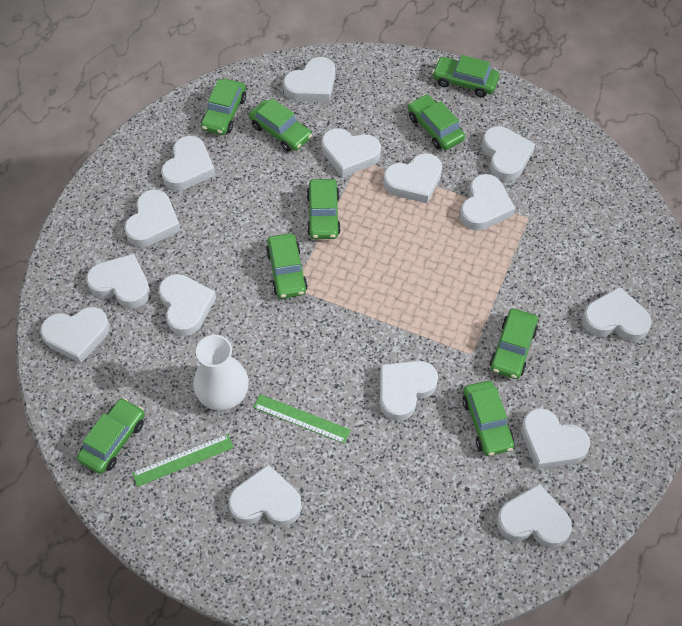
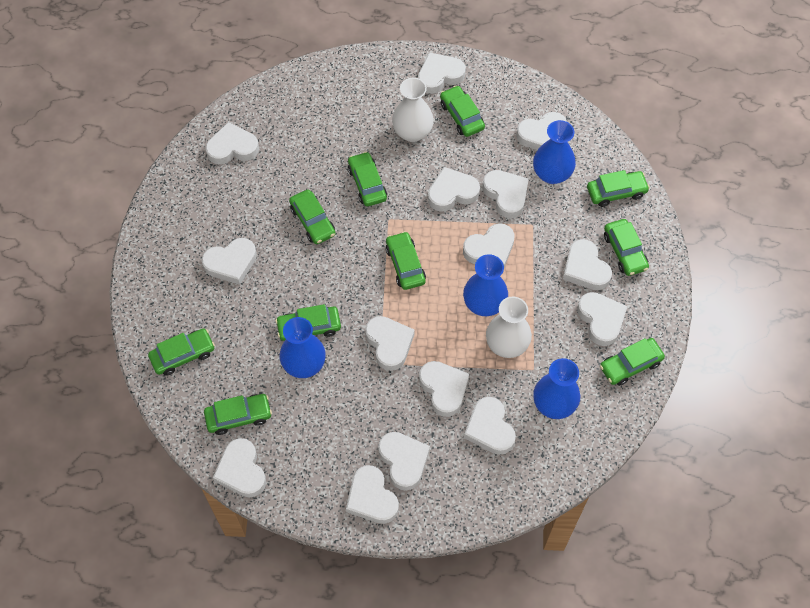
blue vase: 0 -> 4
green car: 9 -> 10
green ruler: 2 -> 0
white vase: 1 -> 2

